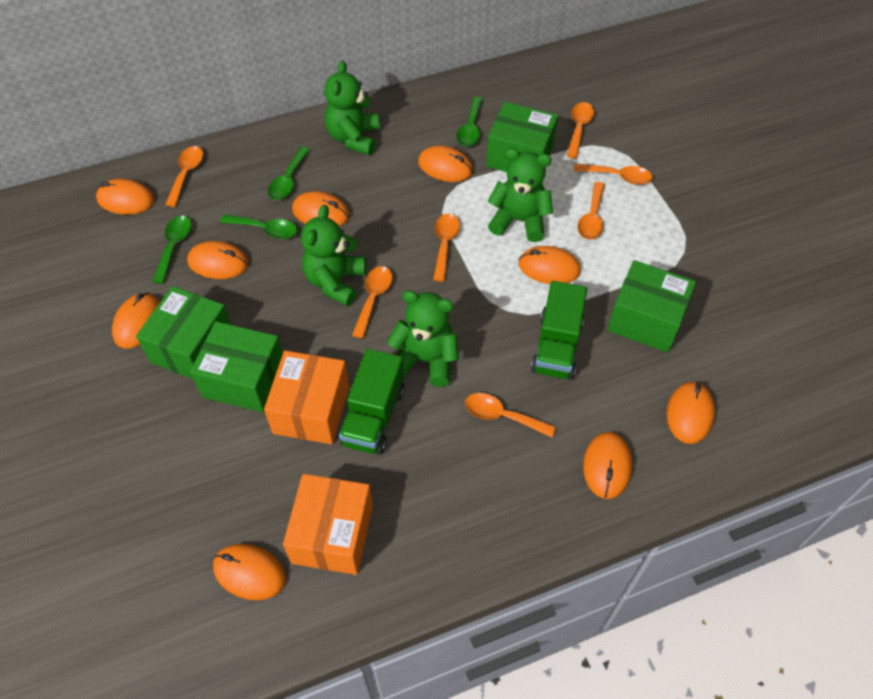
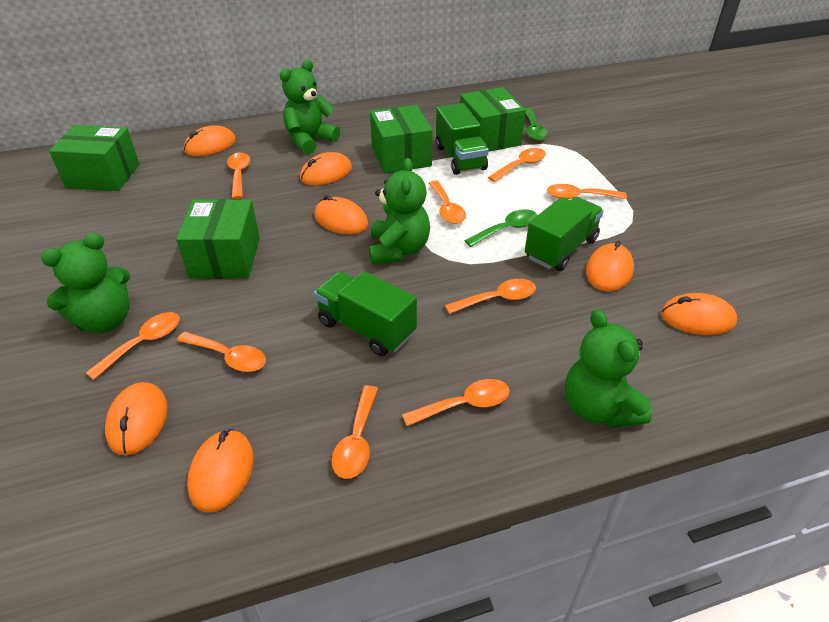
green spoon: 4 -> 2
green truck: 2 -> 3
orange box: 2 -> 0
orange mouse: 9 -> 7
orange spoon: 7 -> 9

